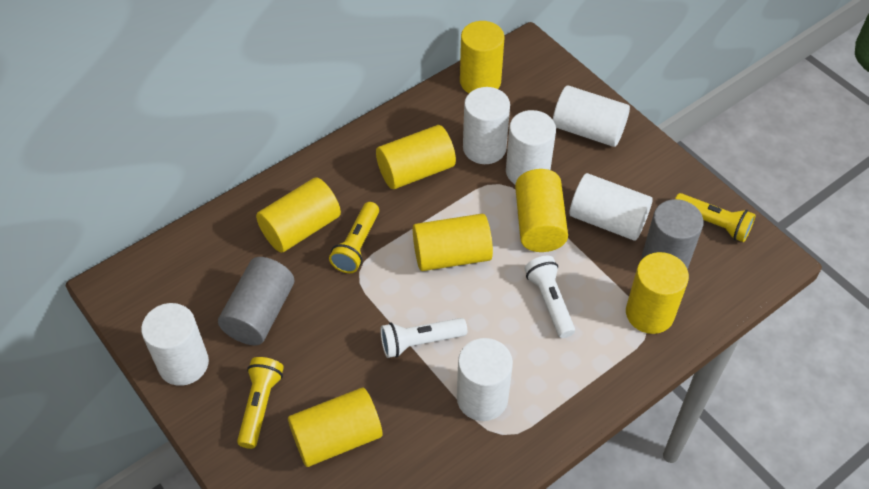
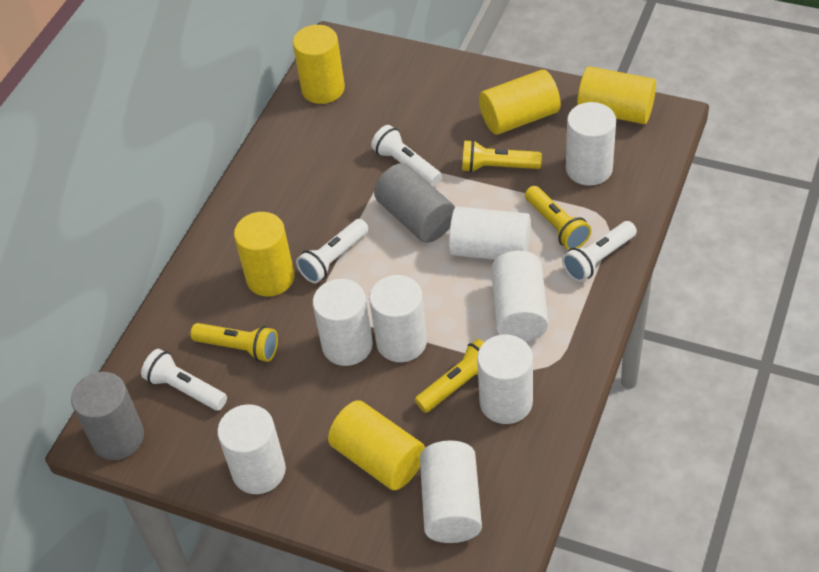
white cylinder: 6 -> 8
white flashlight: 2 -> 4
yellow cylinder: 7 -> 5
yellow flashlight: 3 -> 4

